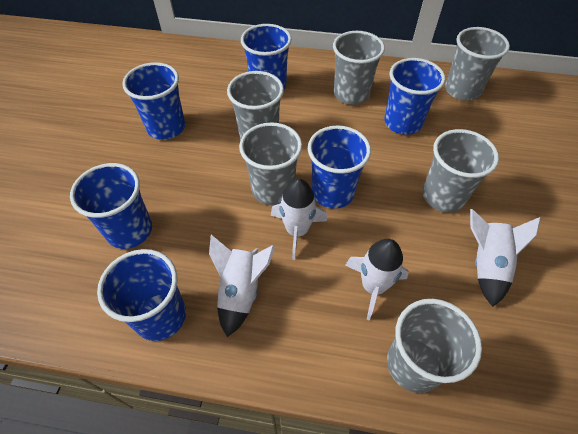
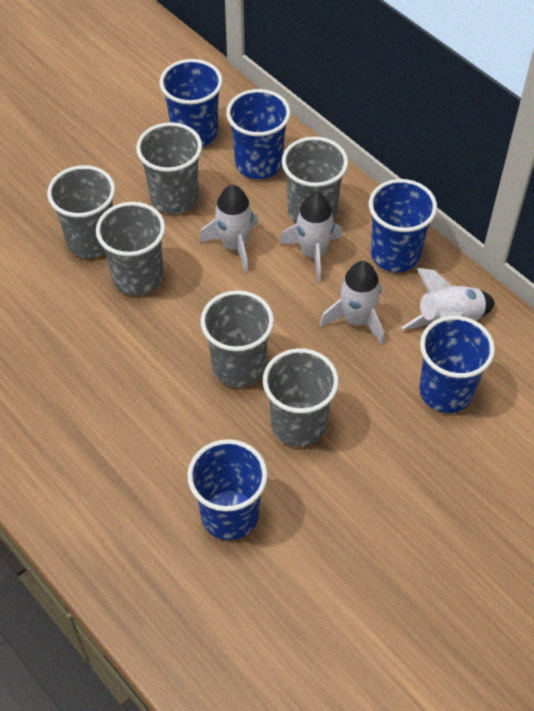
blue cup: 6 -> 5

